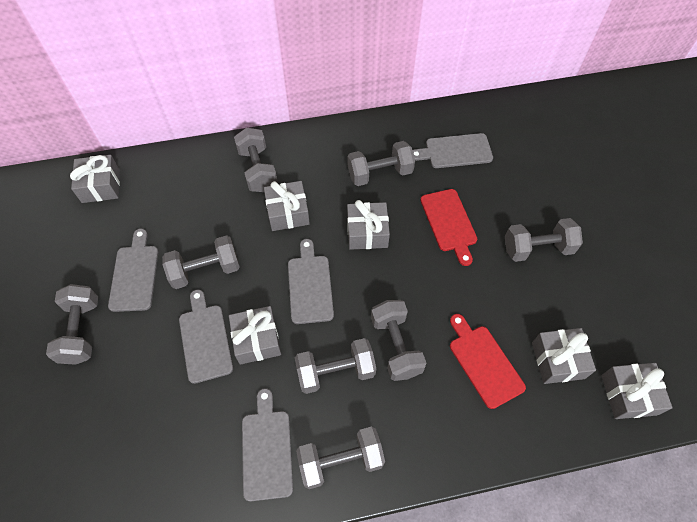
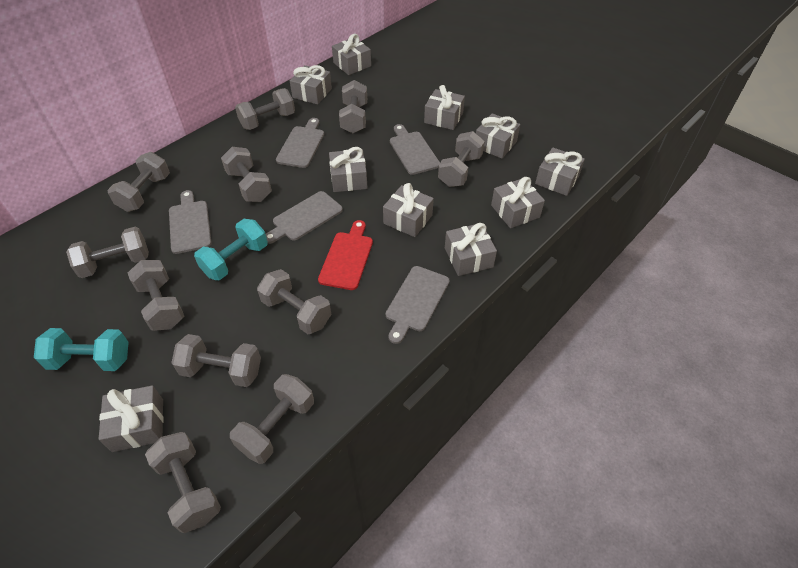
grey dumbbell: 8 -> 11
grey gift: 6 -> 10
red cutting board: 2 -> 1
turquoise dumbbell: 0 -> 2

